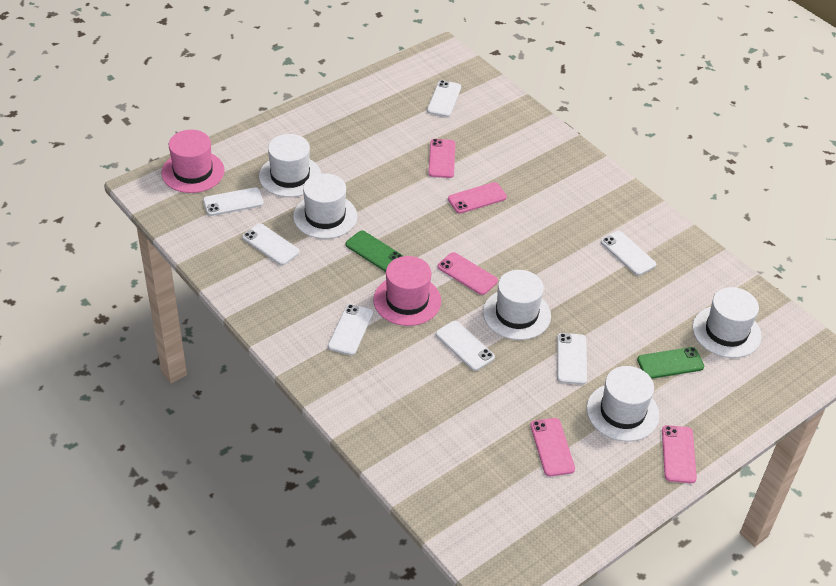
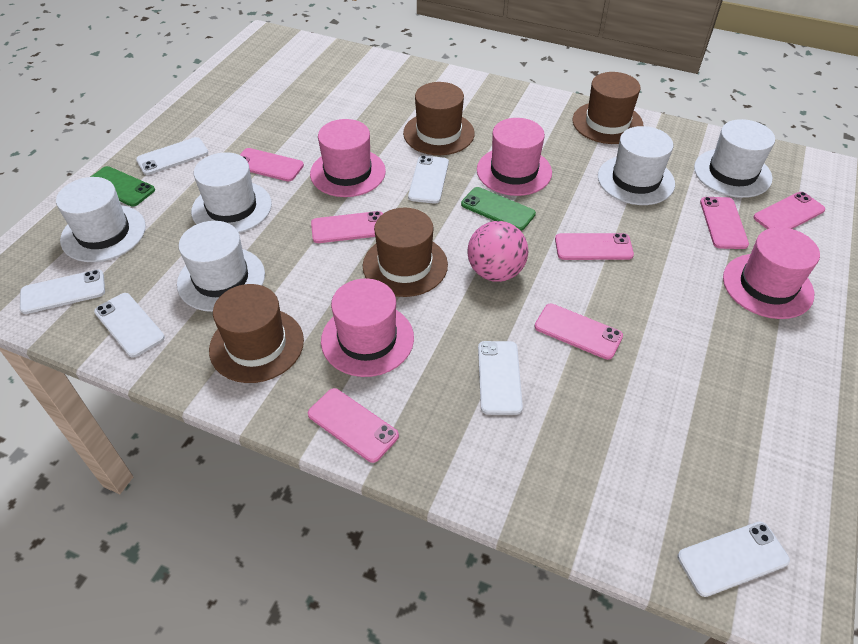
brown hat: 0 -> 4
pink ball: 0 -> 1
pink hat: 2 -> 4
pink phone: 5 -> 7
white phone: 7 -> 6

